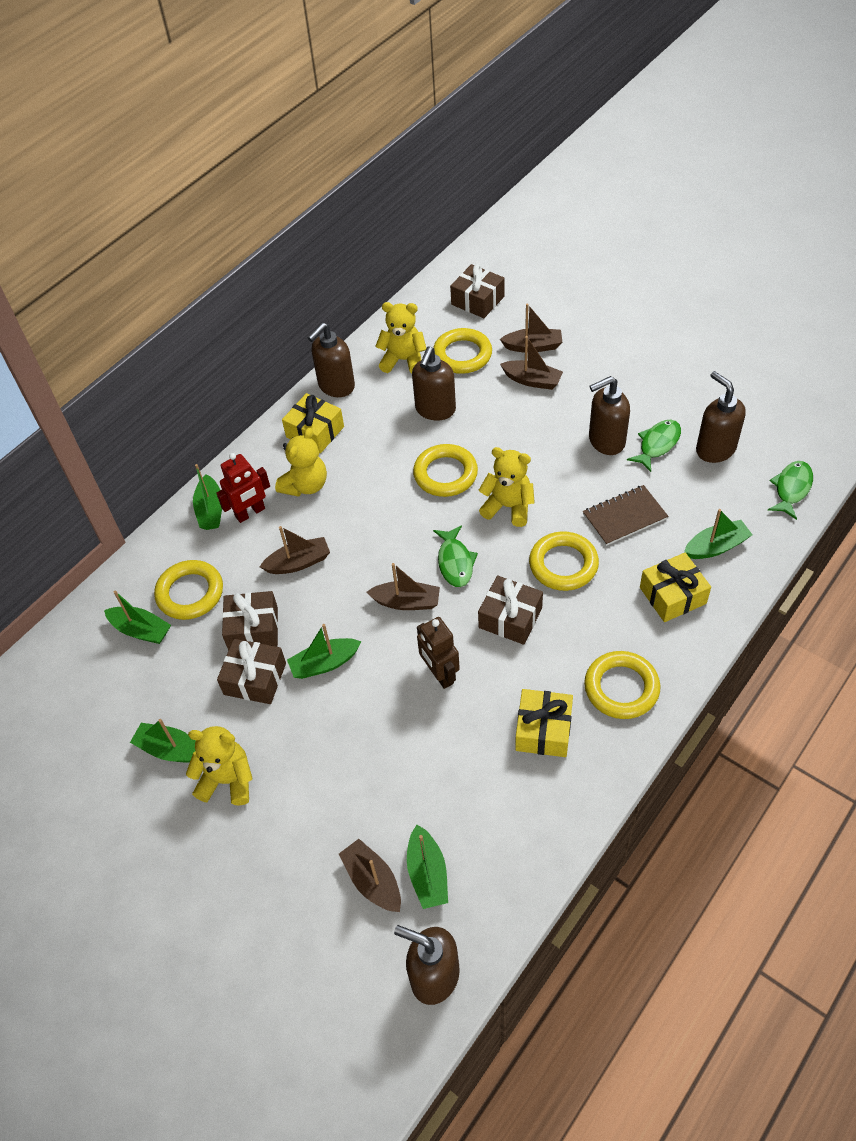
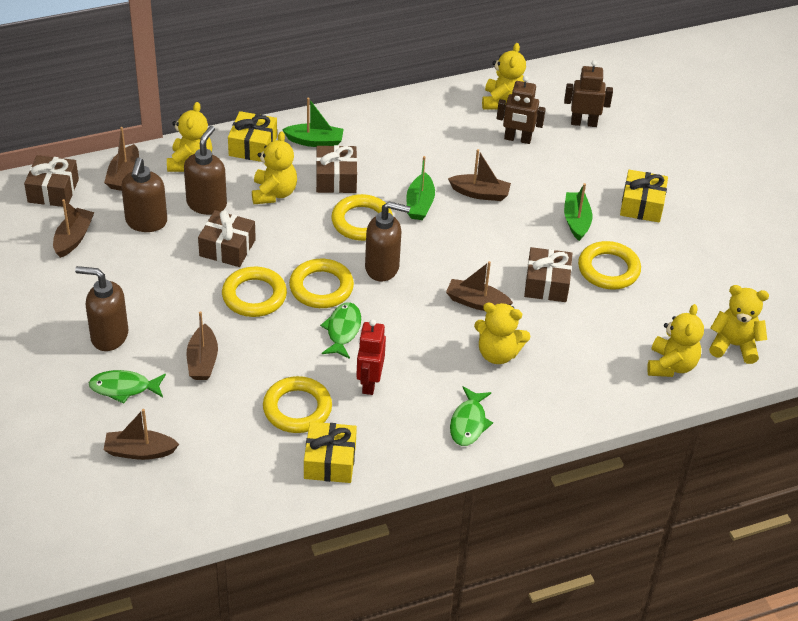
brown boat: 5 -> 6
brown notebook: 1 -> 0
brown robot: 1 -> 2
brown soap dispenser: 5 -> 4
green boat: 6 -> 3
yellow teddy bear: 4 -> 6

